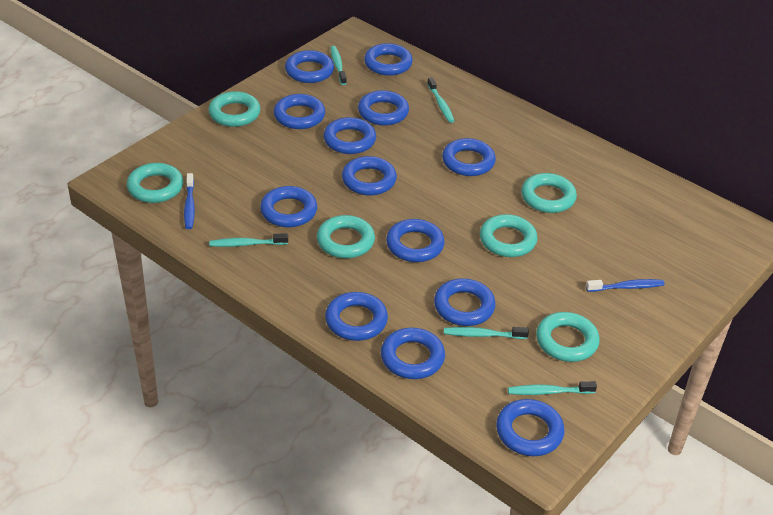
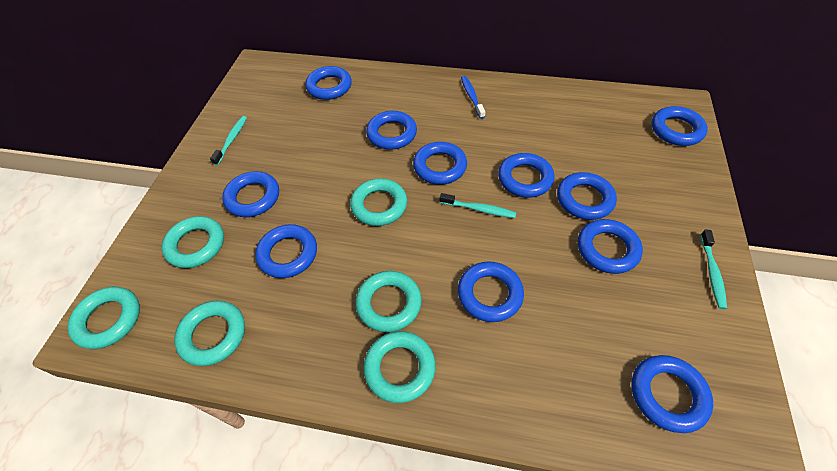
blue ring: 13 -> 11
blue toothbrush: 2 -> 1
turquoise toothbrush: 5 -> 3

